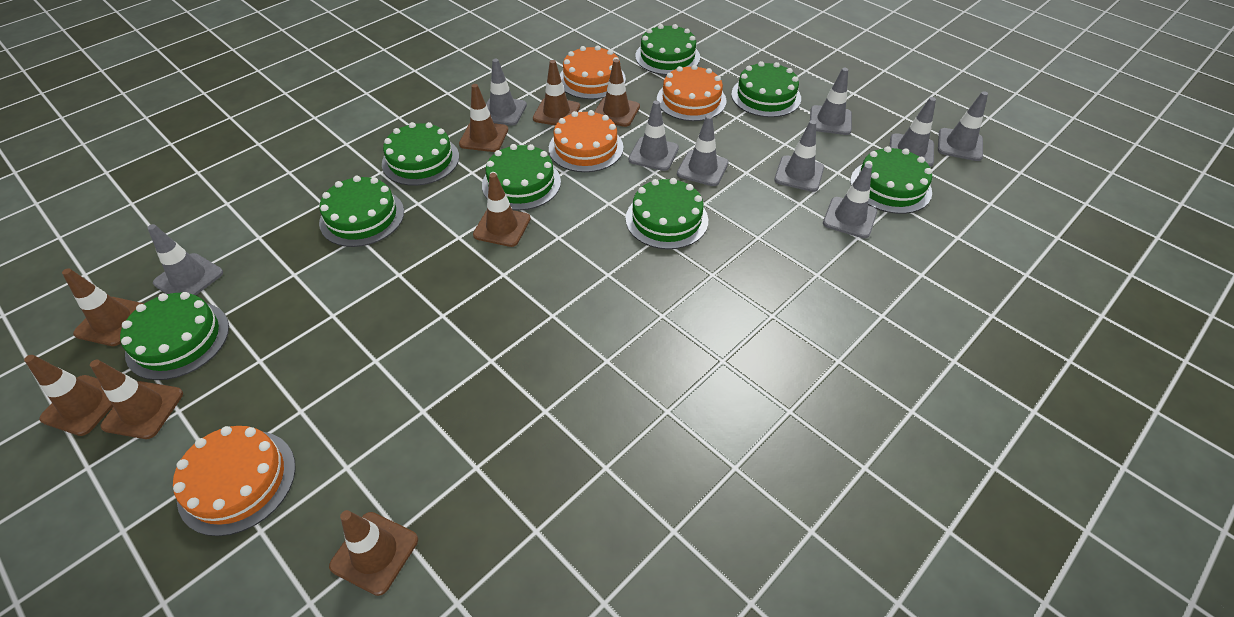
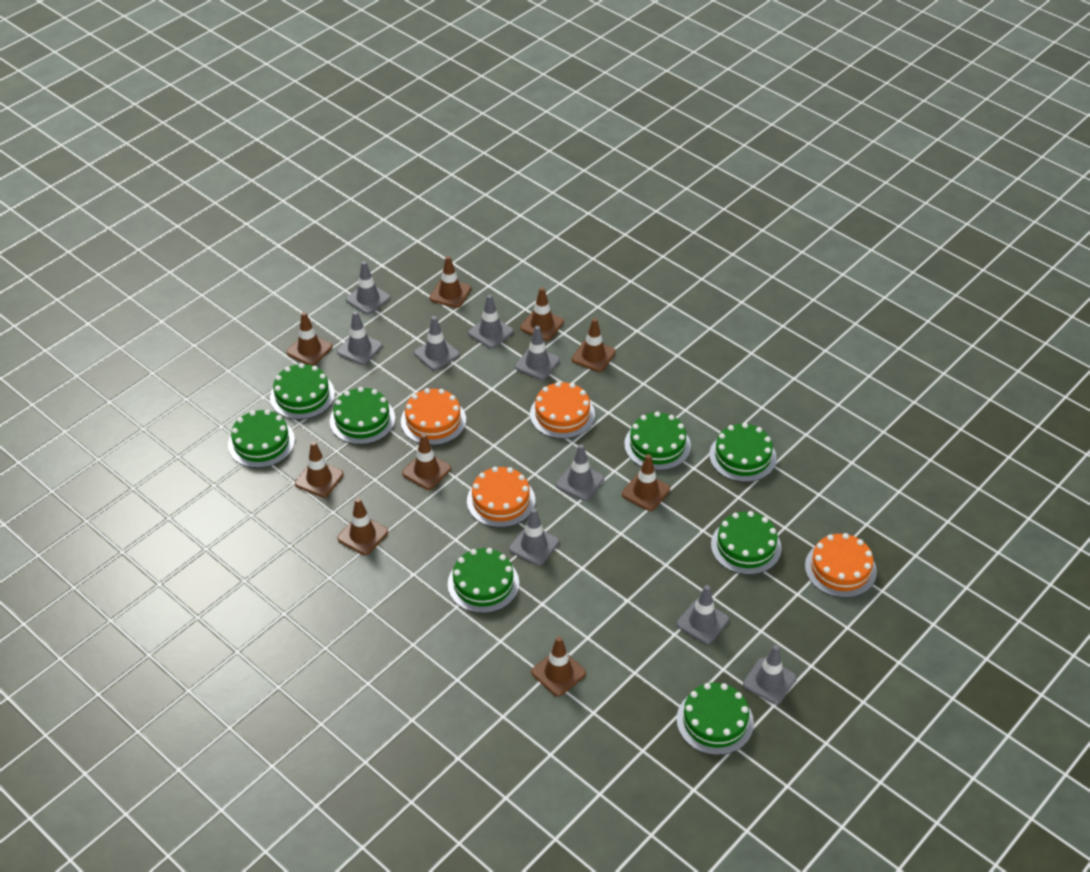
brown traffic cone: 8 -> 9

